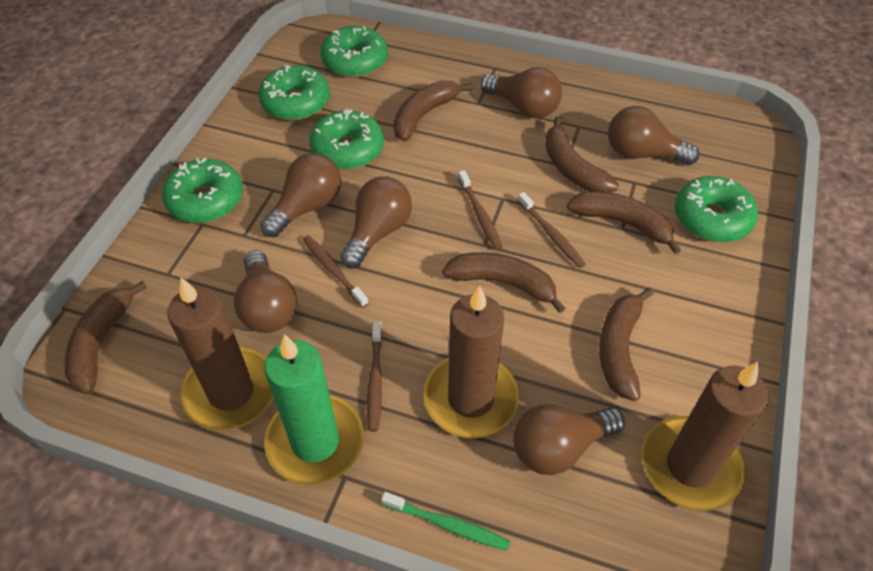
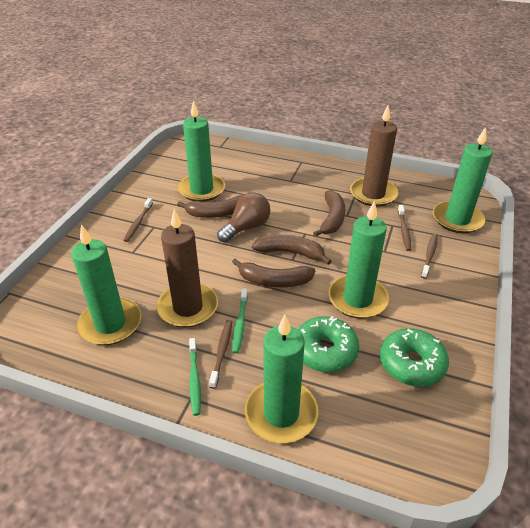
brown banana: 6 -> 4
brown candle: 3 -> 2
brown light bulb: 6 -> 1
green candle: 1 -> 5
green donut: 5 -> 2
green toothbrush: 1 -> 2

